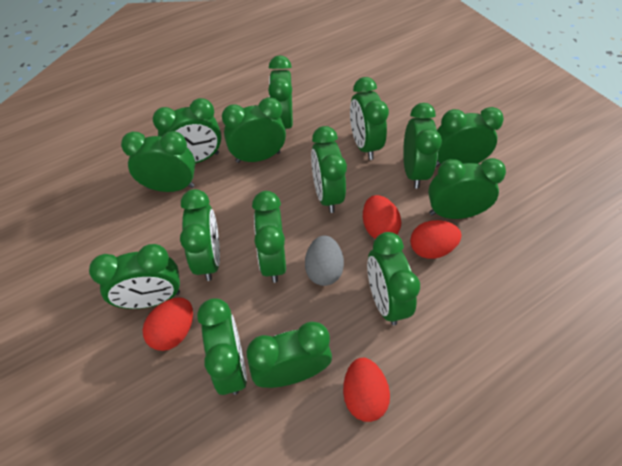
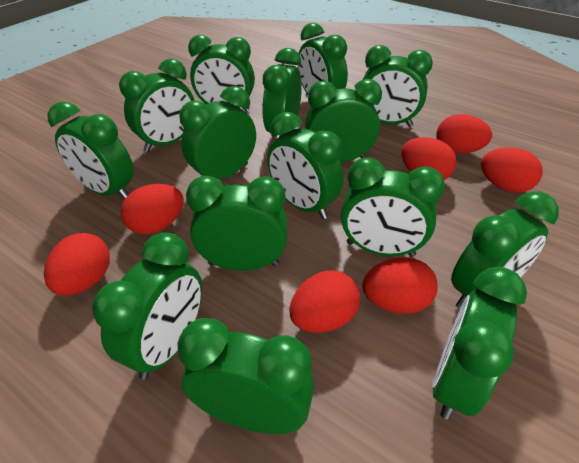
grey egg: 1 -> 0
red egg: 4 -> 7

